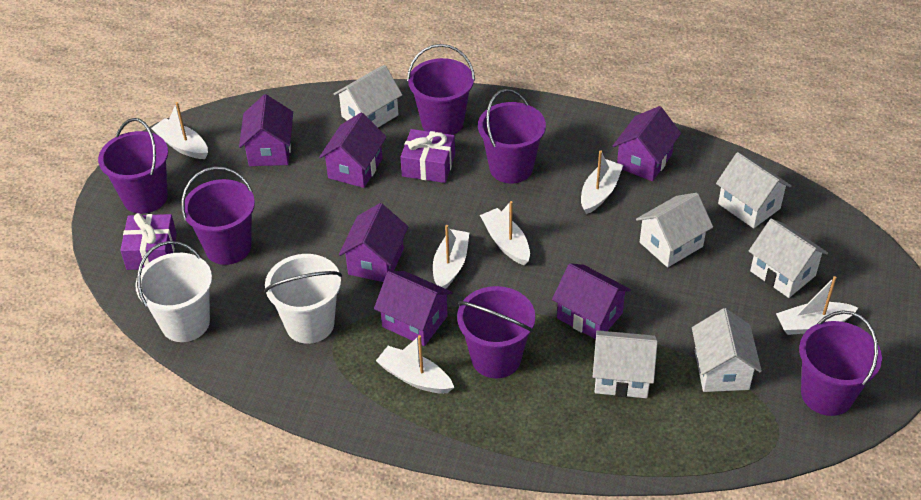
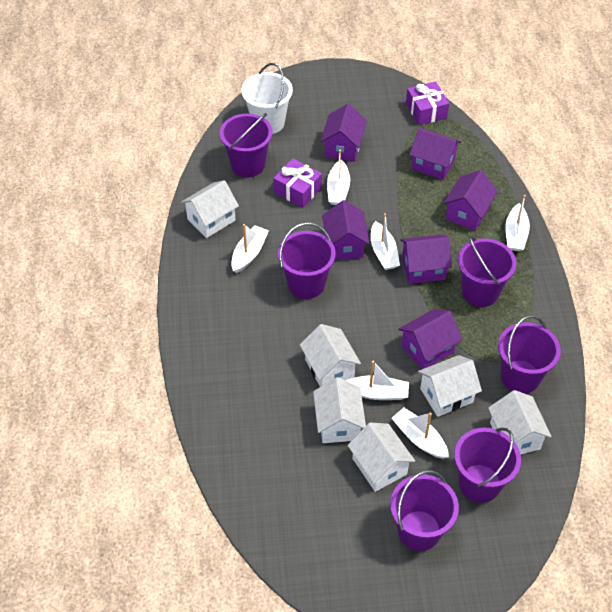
white bucket: 2 -> 1

